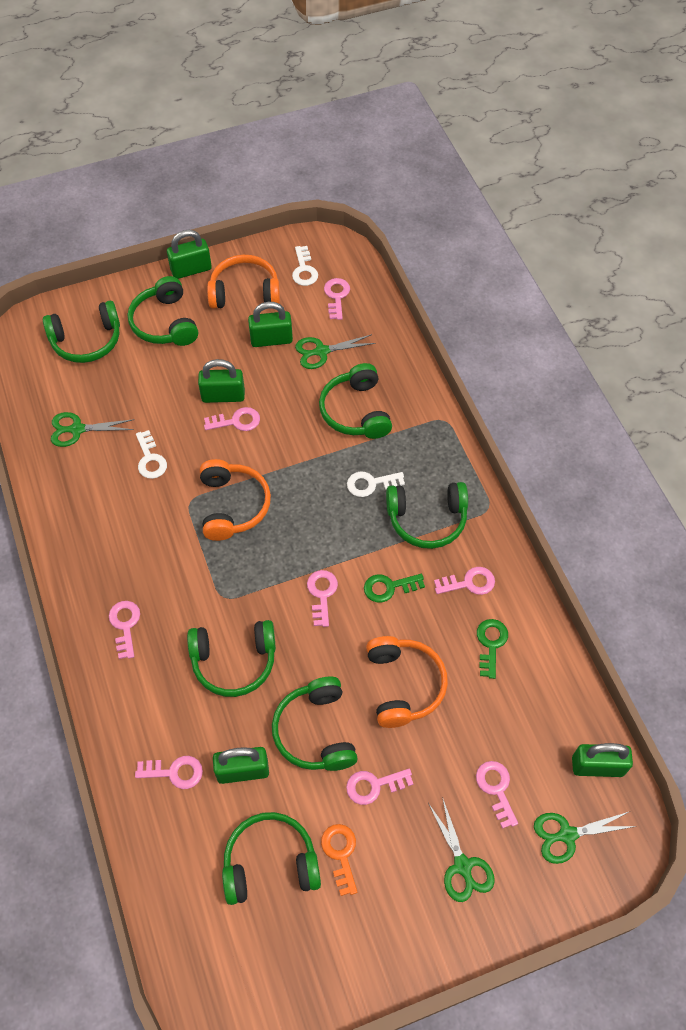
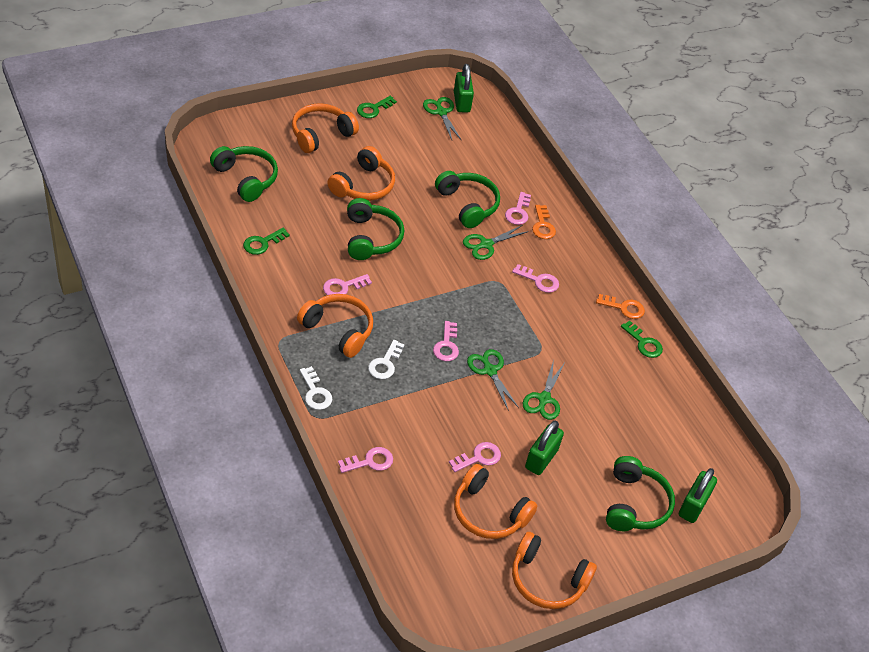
green headphones: 7 -> 4
green key: 2 -> 3
green padlock: 5 -> 3
orange headphones: 3 -> 5
orange key: 1 -> 2
pink key: 8 -> 6
white key: 3 -> 2

